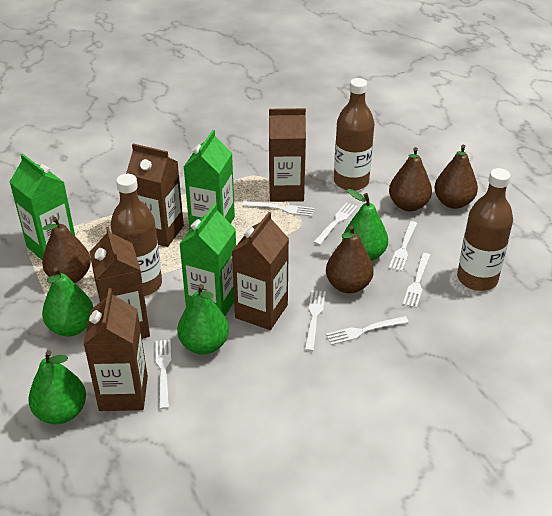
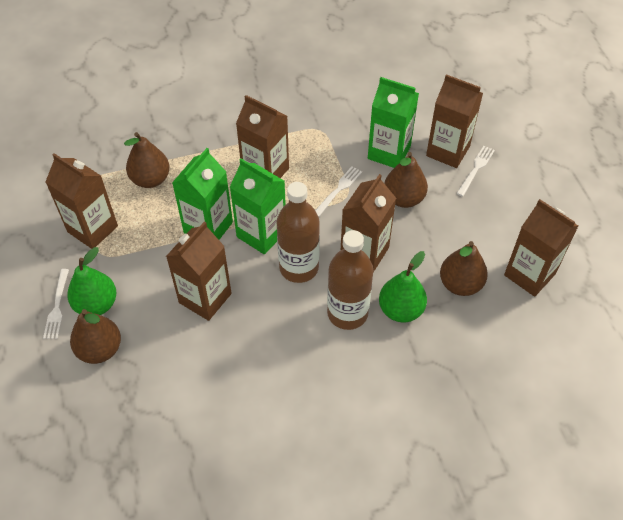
brown bottle: 3 -> 2
brown carton: 5 -> 6
green pear: 4 -> 2
white fork: 7 -> 3

